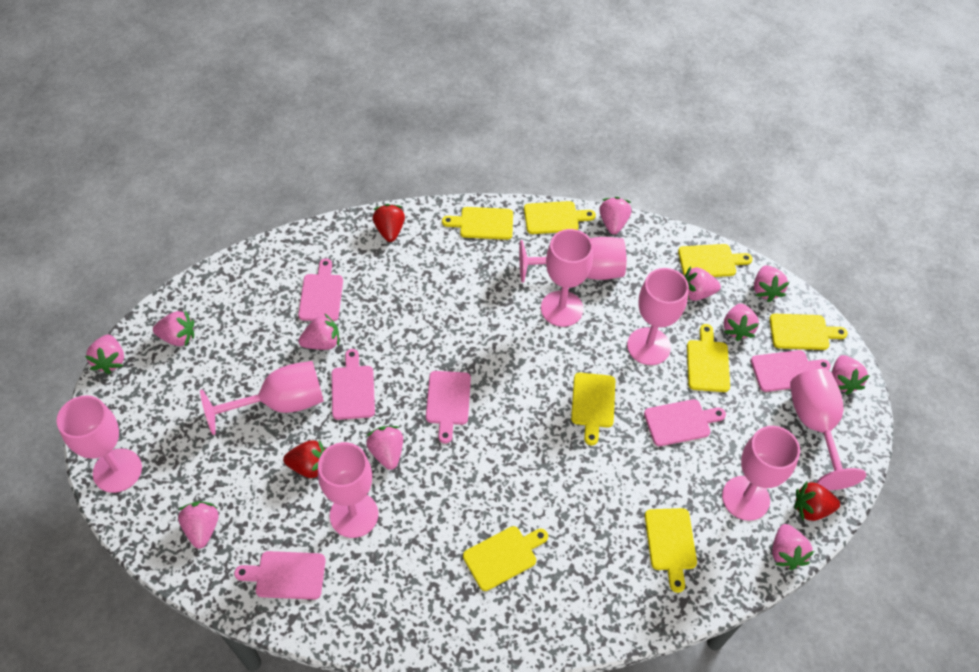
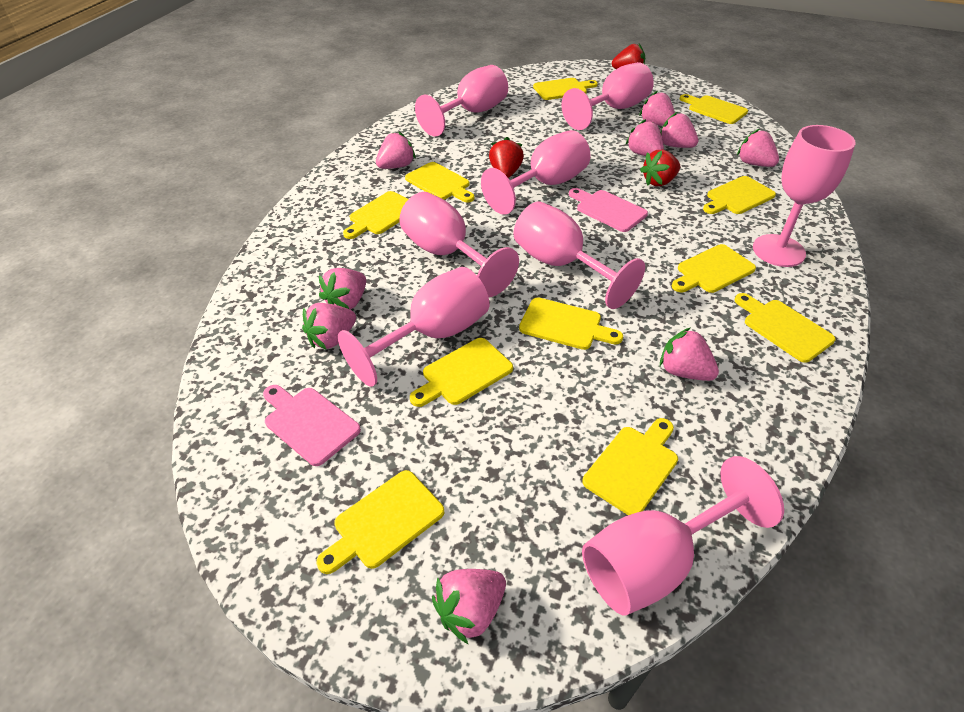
pink cutting board: 6 -> 2
pink strawberry: 11 -> 9
yellow cutting board: 8 -> 11

